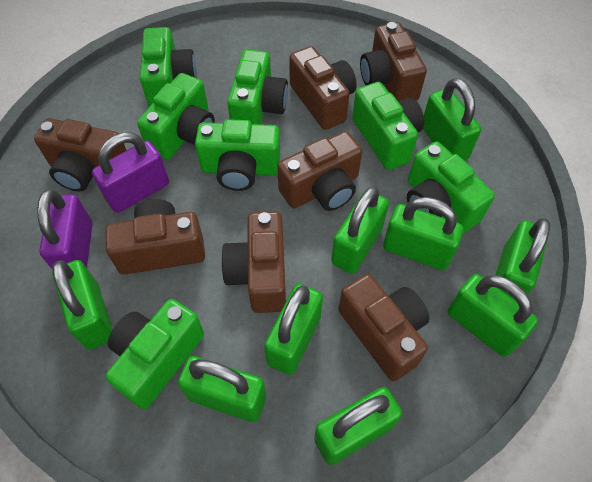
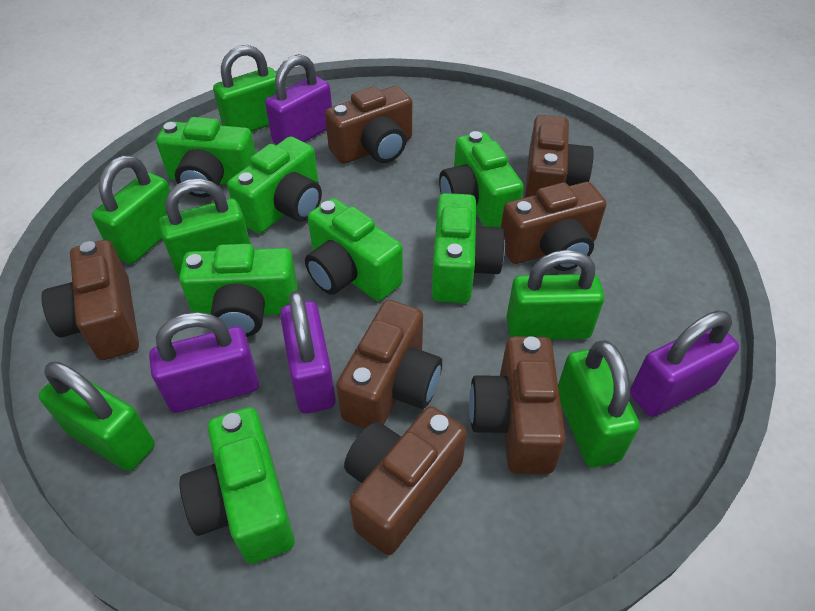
green padlock: 9 -> 6
purple padlock: 2 -> 4

